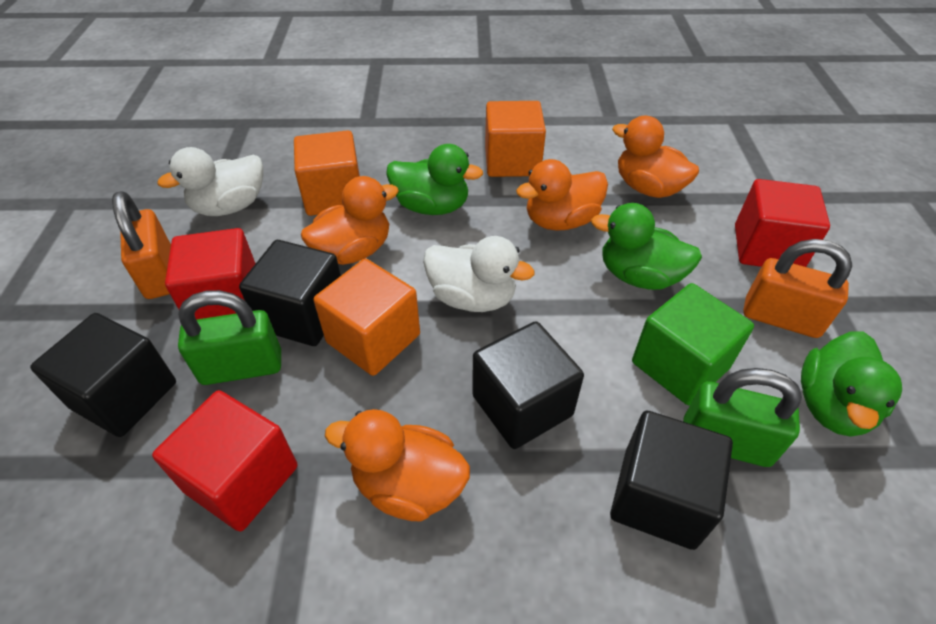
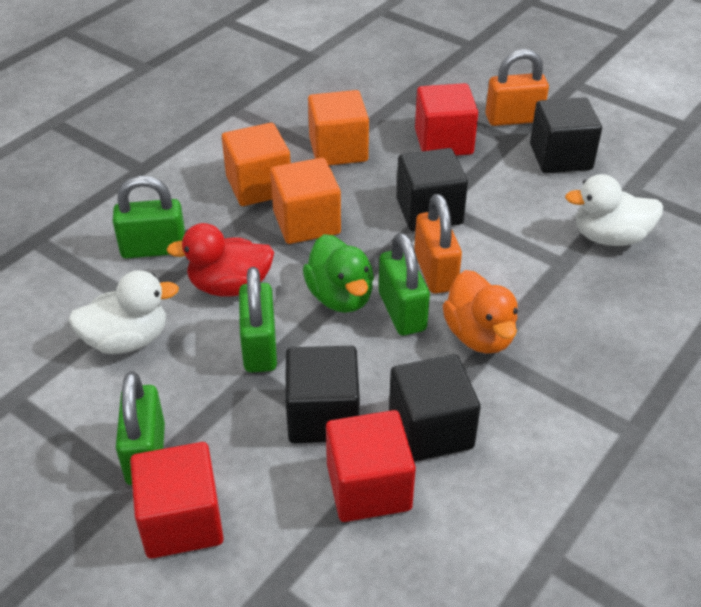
green cube: 1 -> 0
green duck: 3 -> 1
green padlock: 2 -> 4
orange duck: 4 -> 1
red duck: 0 -> 1

